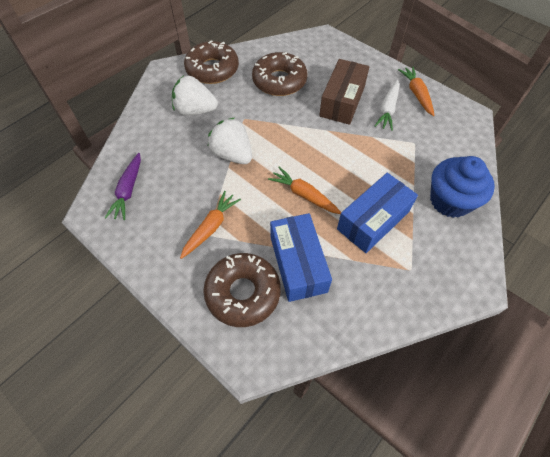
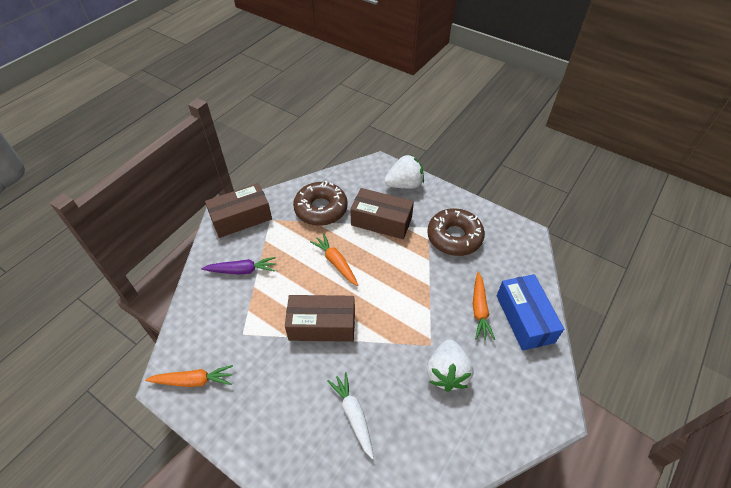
blue box: 2 -> 1
blue cupcake: 1 -> 0
brown box: 1 -> 3
brown donut: 3 -> 2

